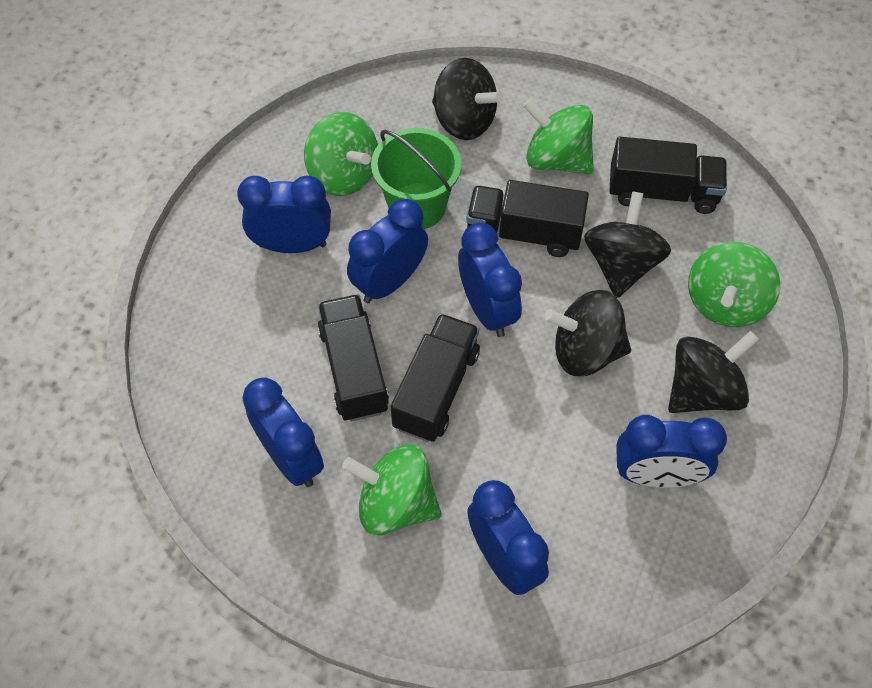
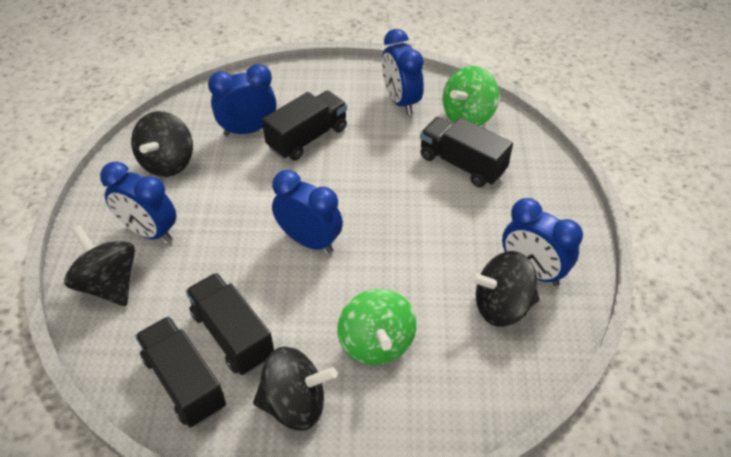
blue clock: 6 -> 5
green bucket: 1 -> 0
green spinning top: 4 -> 2

